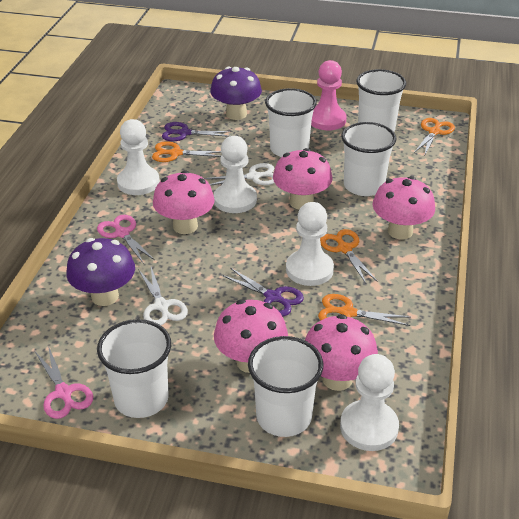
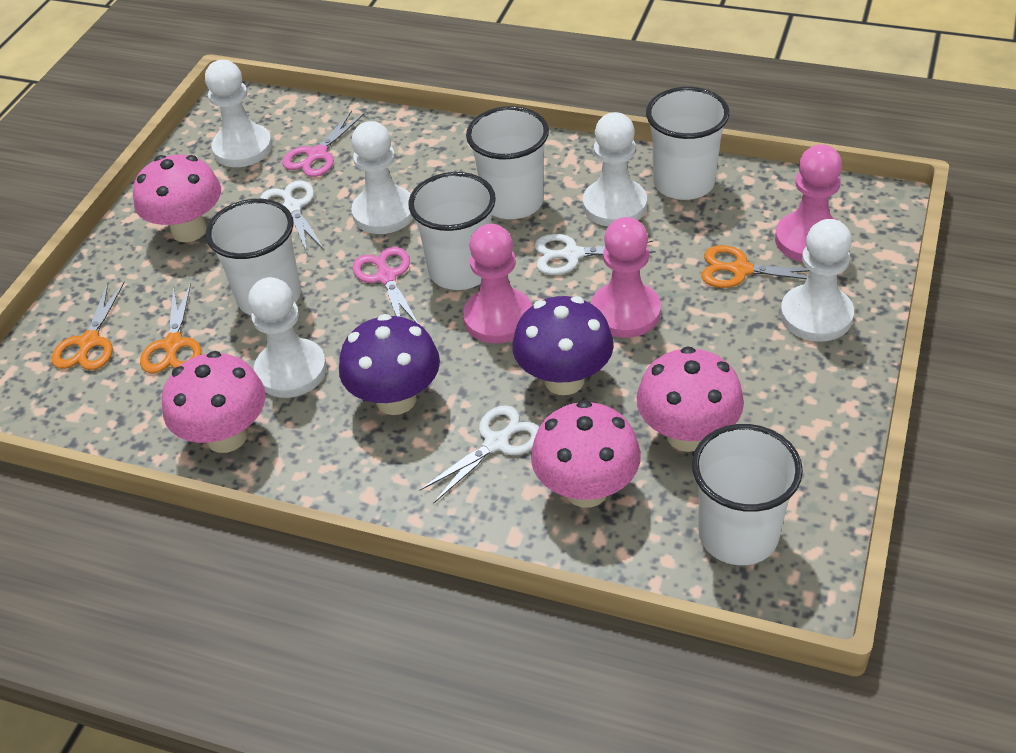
orange scissors: 4 -> 3
pink mushroom: 5 -> 4
pink pawn: 1 -> 3
purple scissors: 2 -> 0
white pawn: 4 -> 5
white scissors: 2 -> 3

